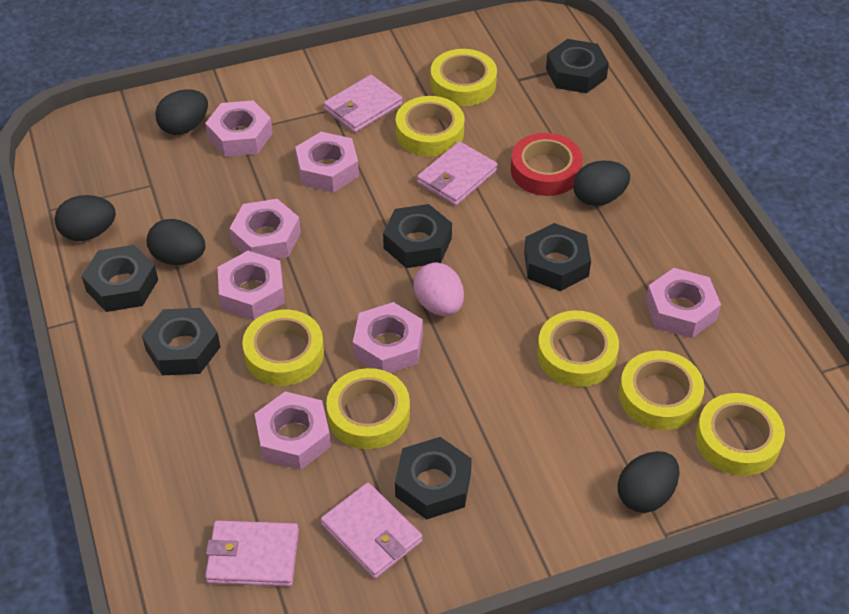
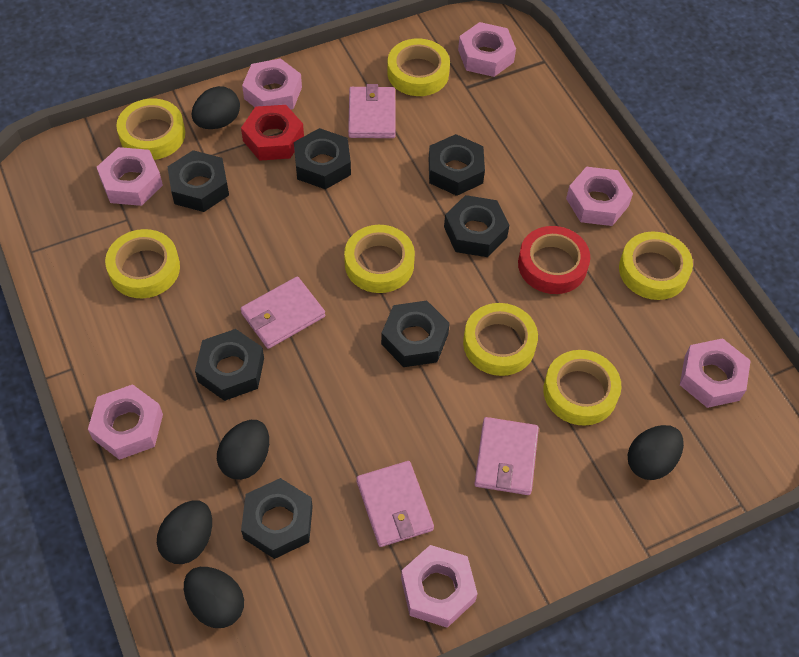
black nut: 6 -> 7
pink egg: 1 -> 0
red nut: 0 -> 1

